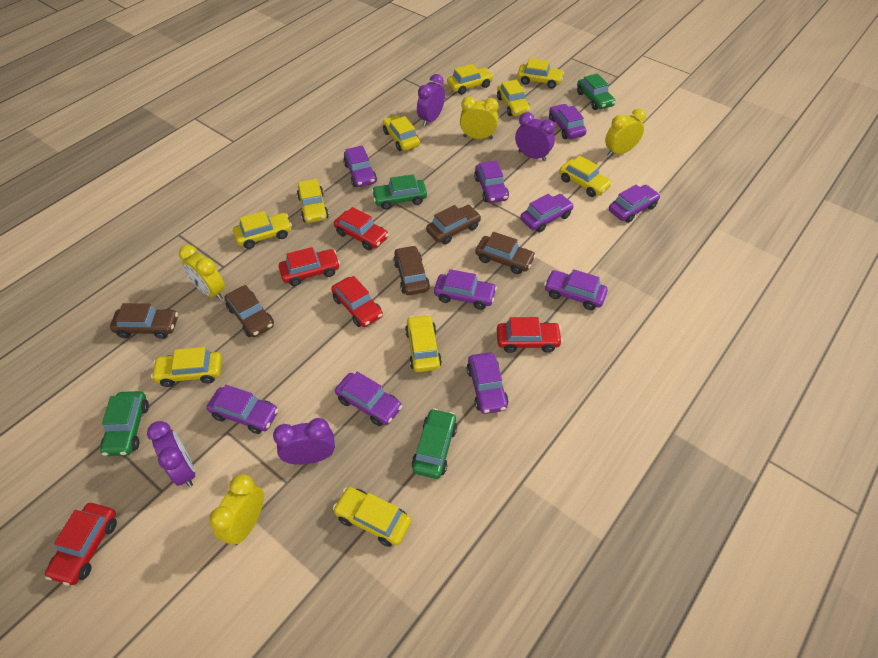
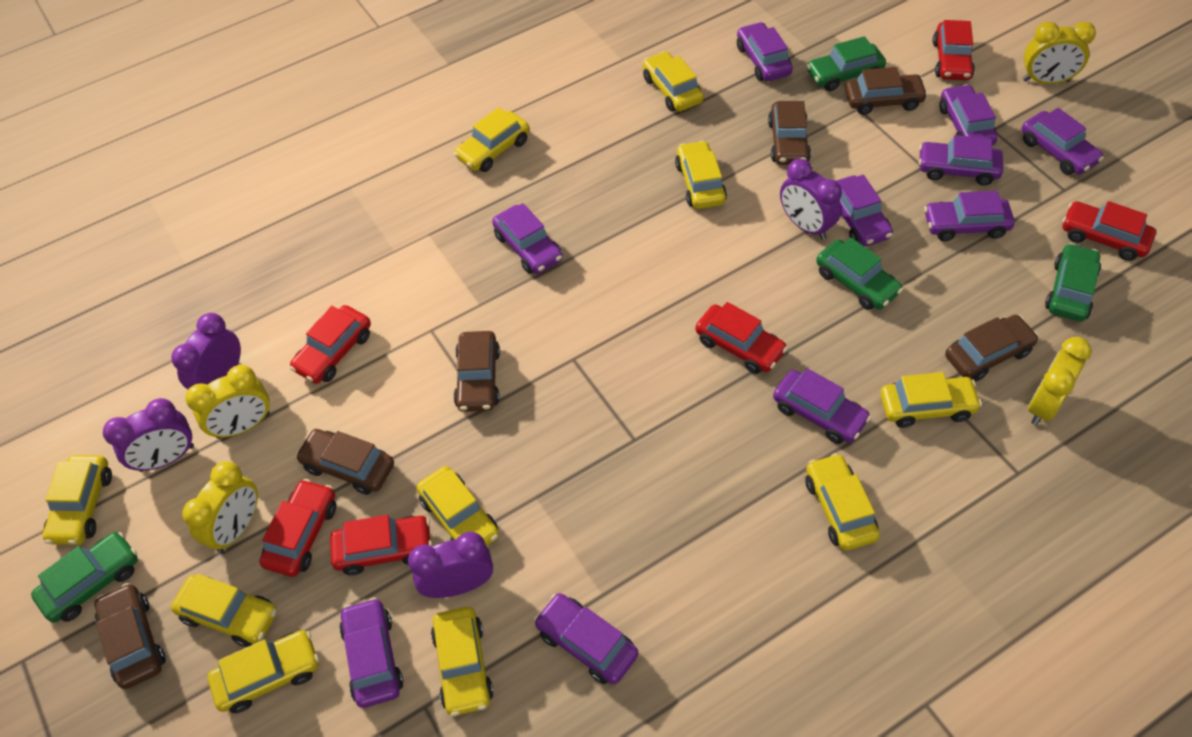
brown car: 5 -> 6
red car: 5 -> 6

